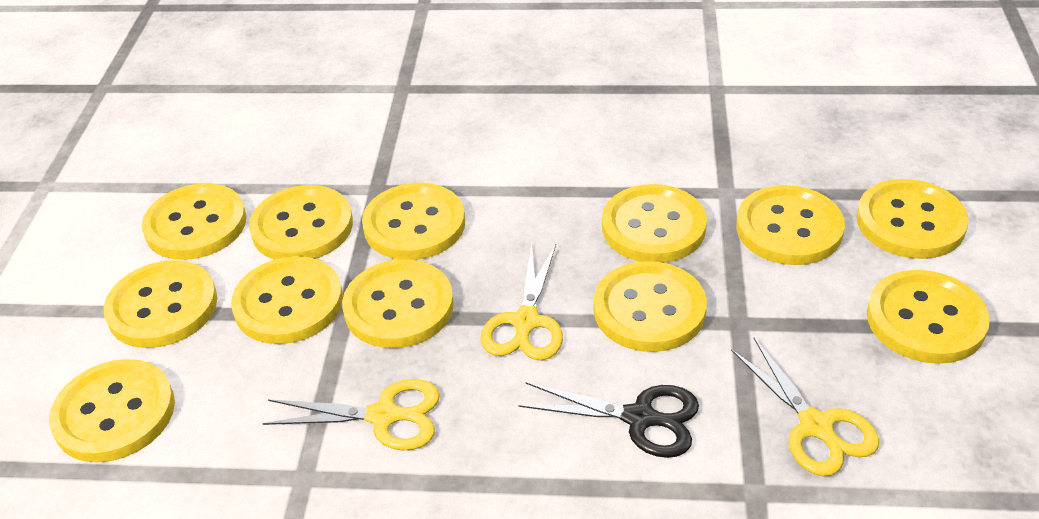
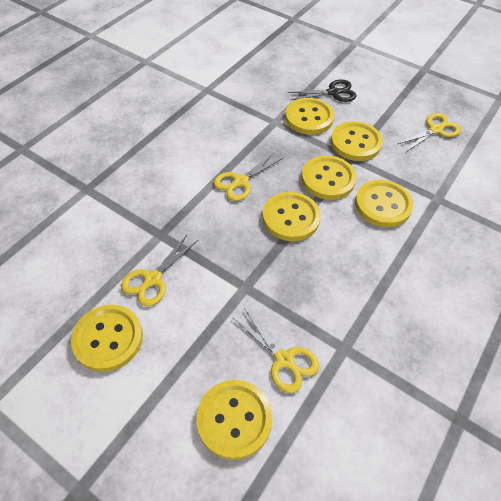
yellow button: 12 -> 7
yellow scissors: 3 -> 4

